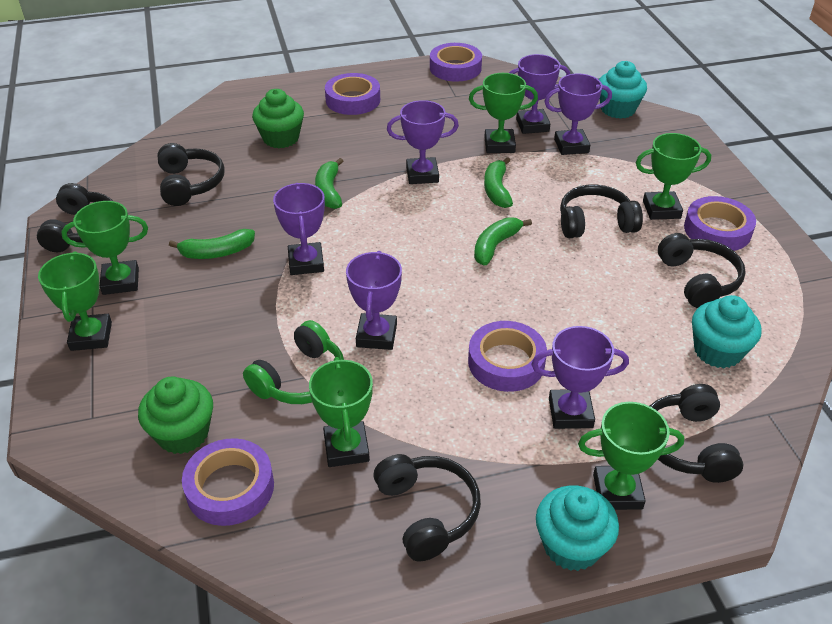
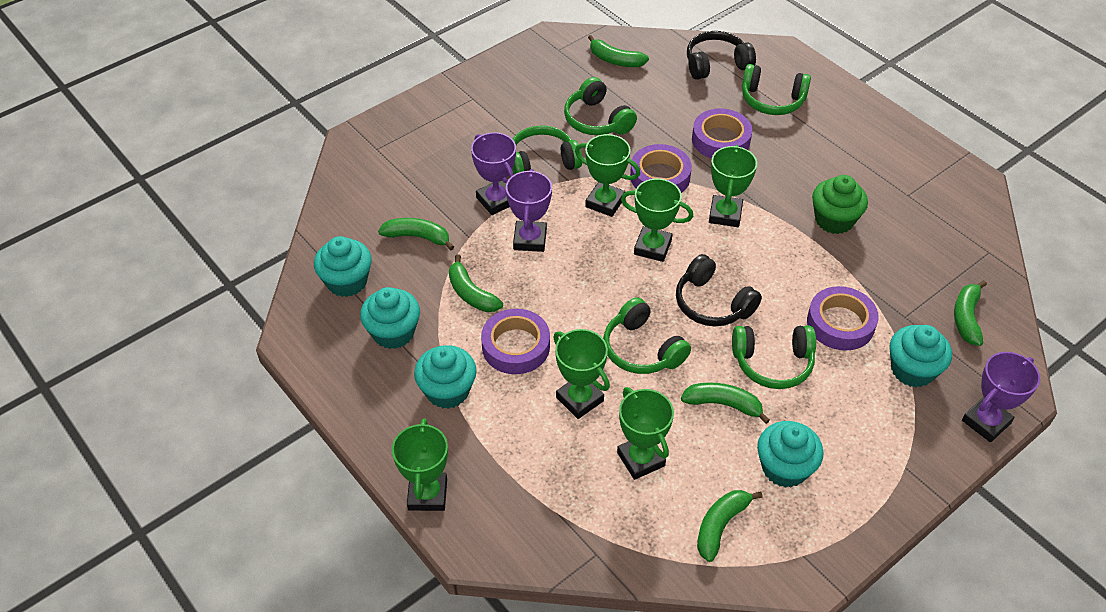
black headphones: 6 -> 2
green banana: 4 -> 6
green cupcake: 2 -> 1
green headphones: 1 -> 5
purple tape: 5 -> 4
purple trophy: 6 -> 3
turquoise cupcake: 3 -> 5

